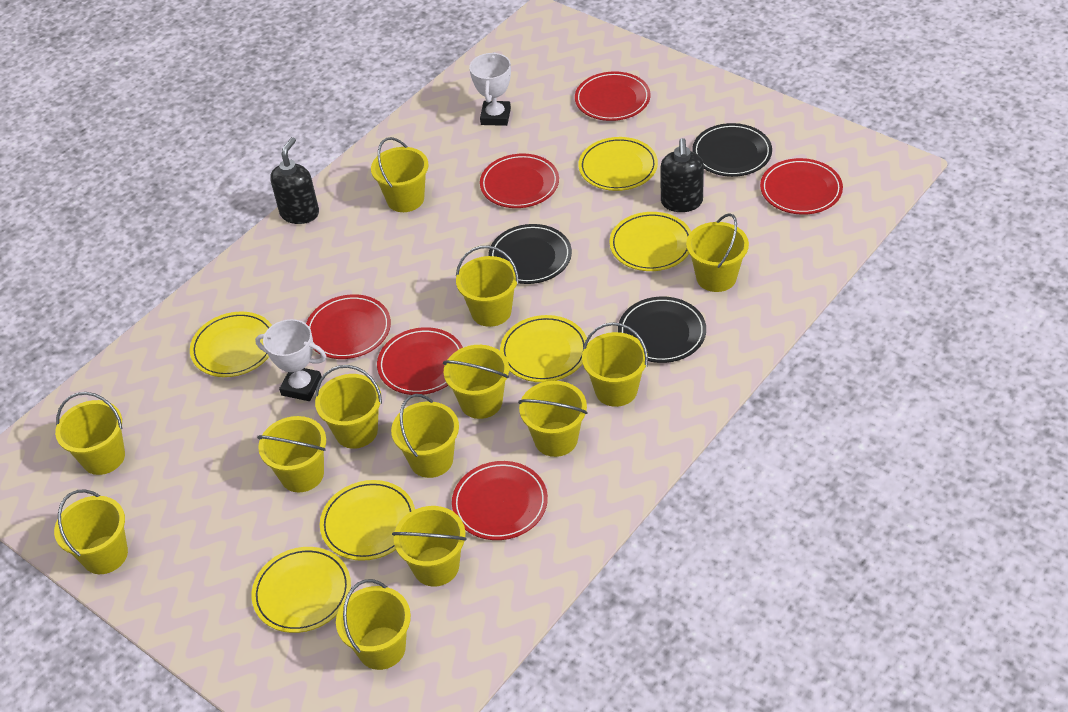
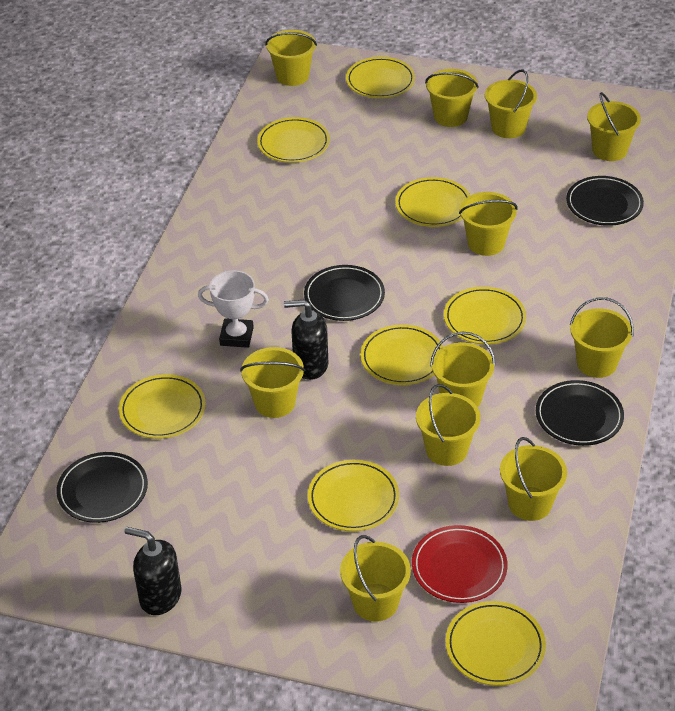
black plate: 3 -> 4
red plate: 6 -> 1
white trophy: 2 -> 1
yellow bucket: 13 -> 11
yellow plate: 6 -> 8

